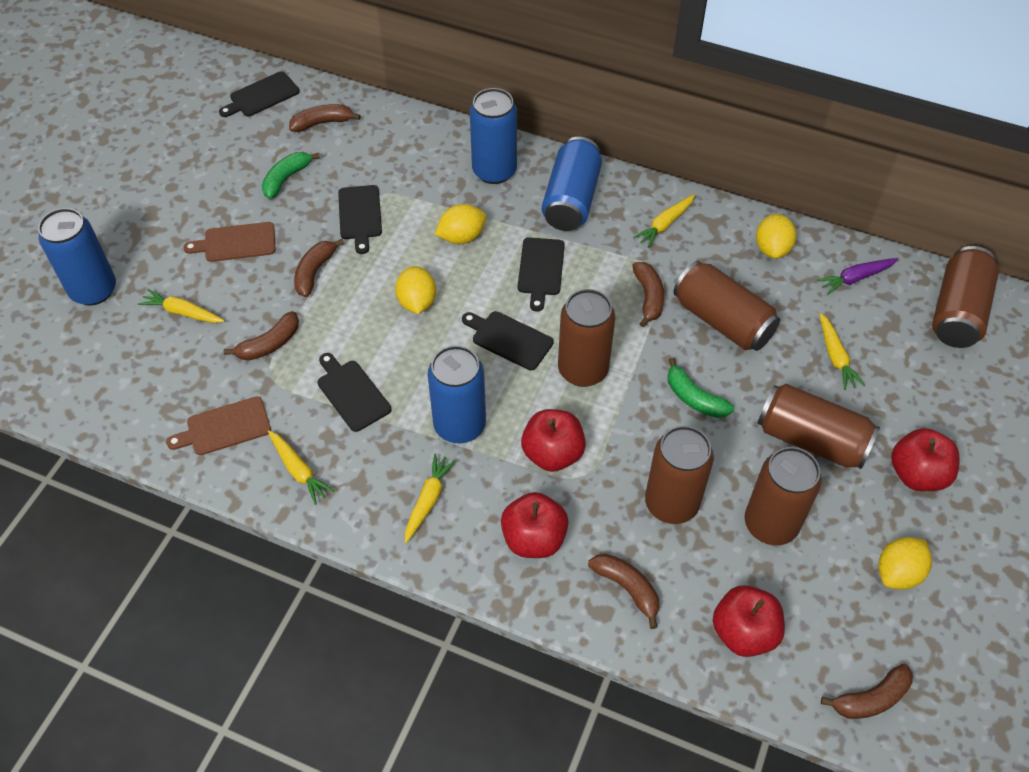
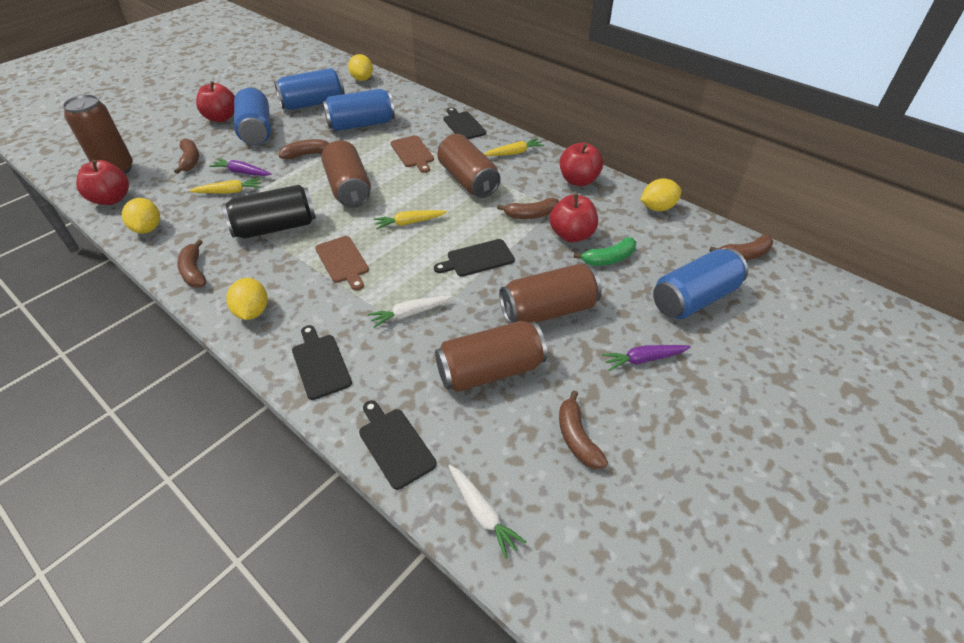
black can: 0 -> 1
black cutting board: 5 -> 4
brown can: 6 -> 5
green banana: 2 -> 1
purple carrot: 1 -> 2
white carrot: 0 -> 2
yellow carrot: 5 -> 3

